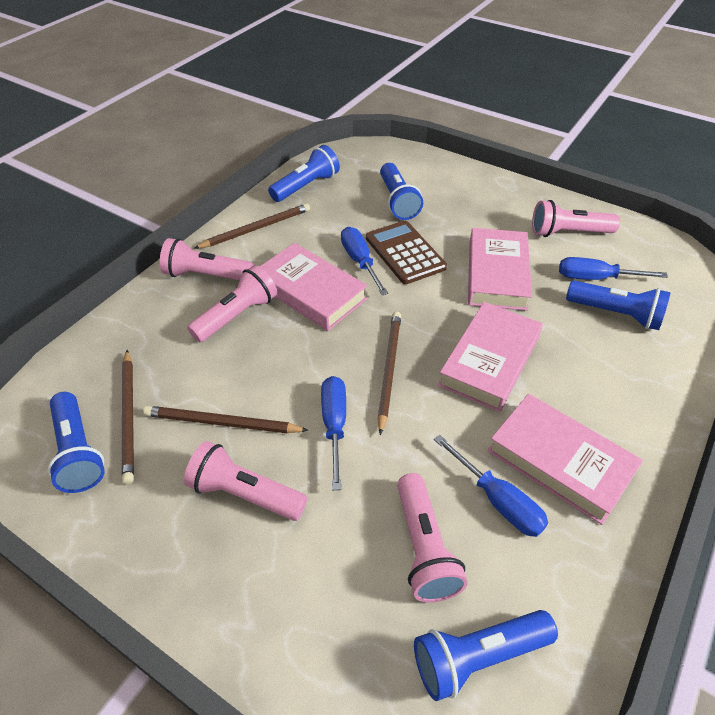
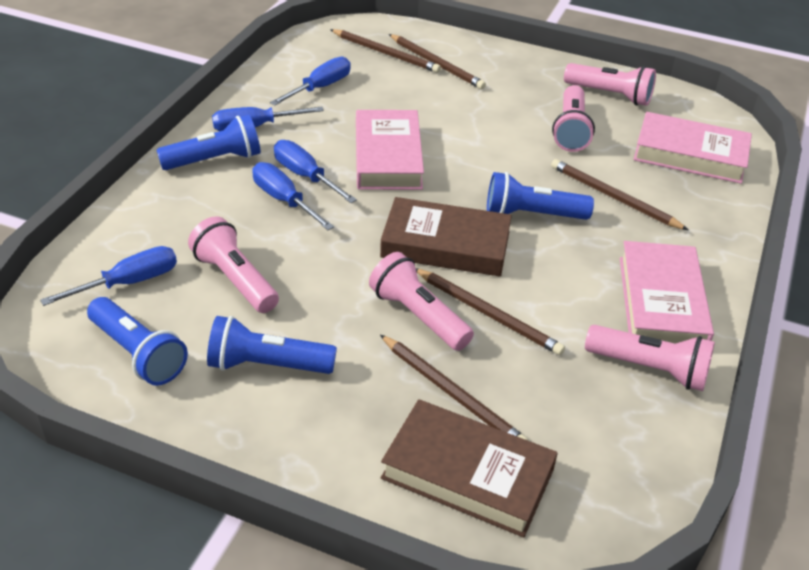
blue flashlight: 5 -> 4
blue screwdriver: 4 -> 5
brown book: 0 -> 2
brown calculator: 1 -> 0
brown pencil: 4 -> 5
pink book: 4 -> 3

